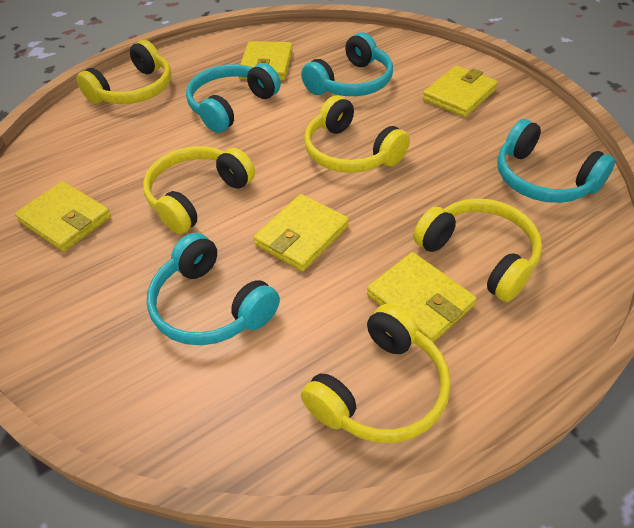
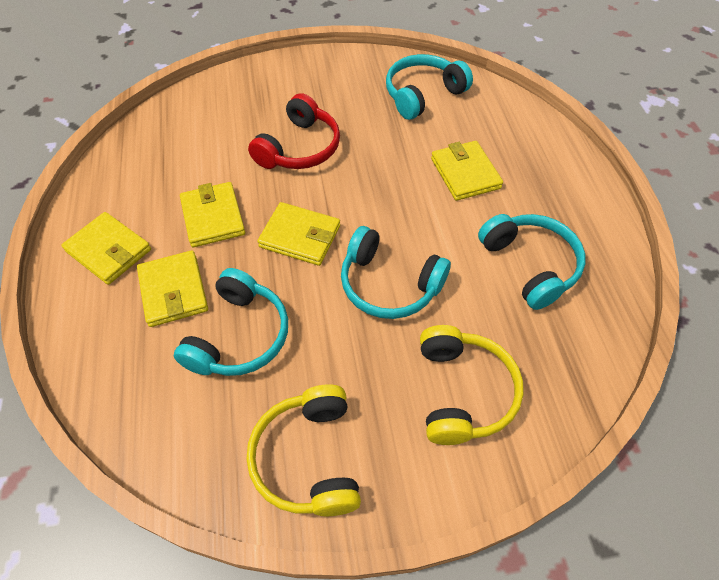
red headphones: 0 -> 1
yellow headphones: 5 -> 2

